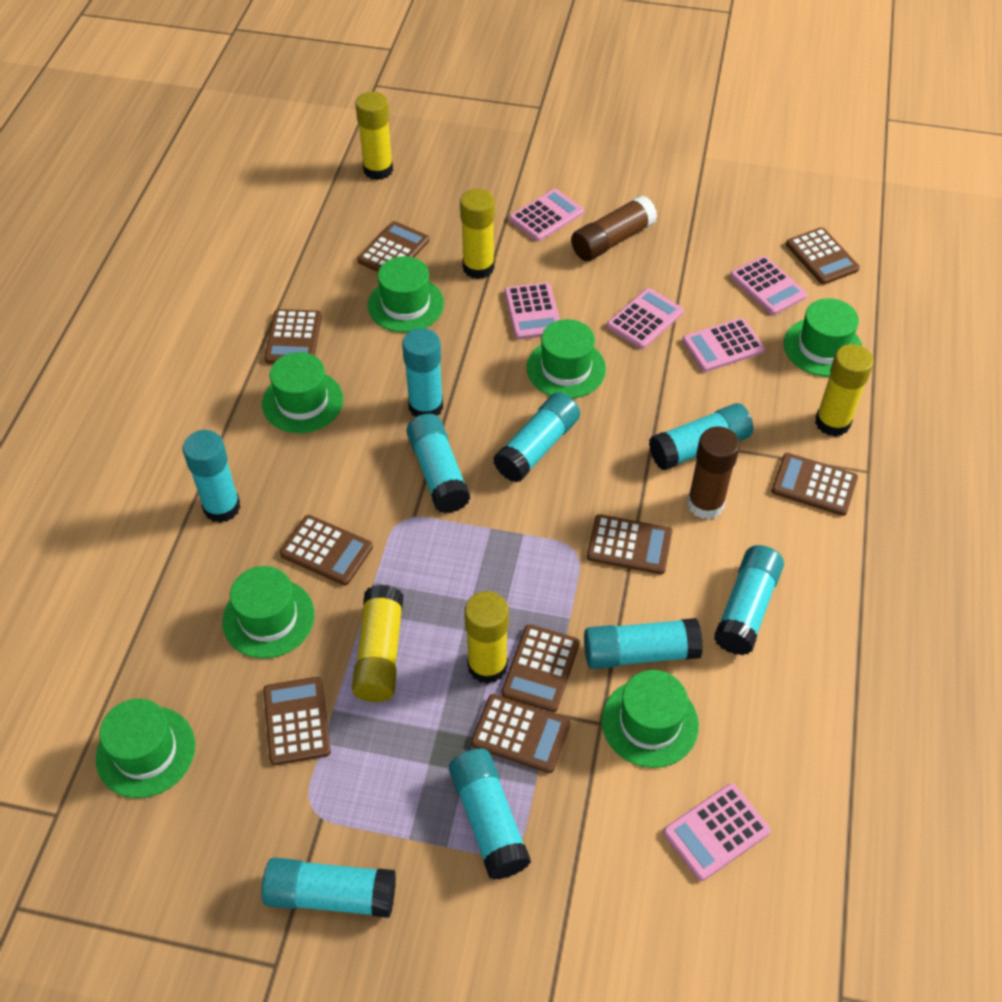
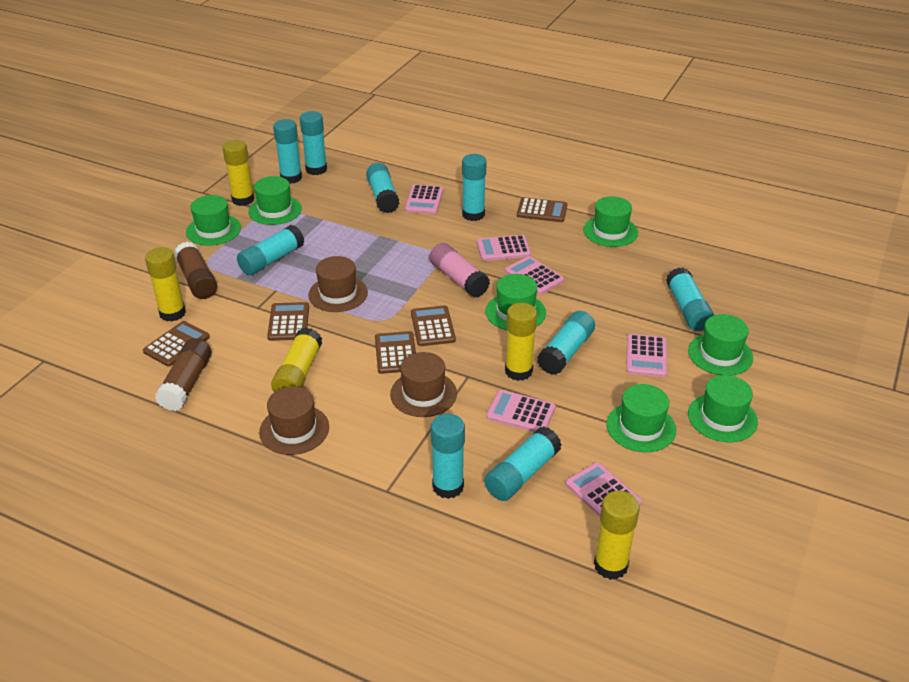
brown calculator: 9 -> 5
brown hat: 0 -> 3
pink glue stick: 0 -> 1

